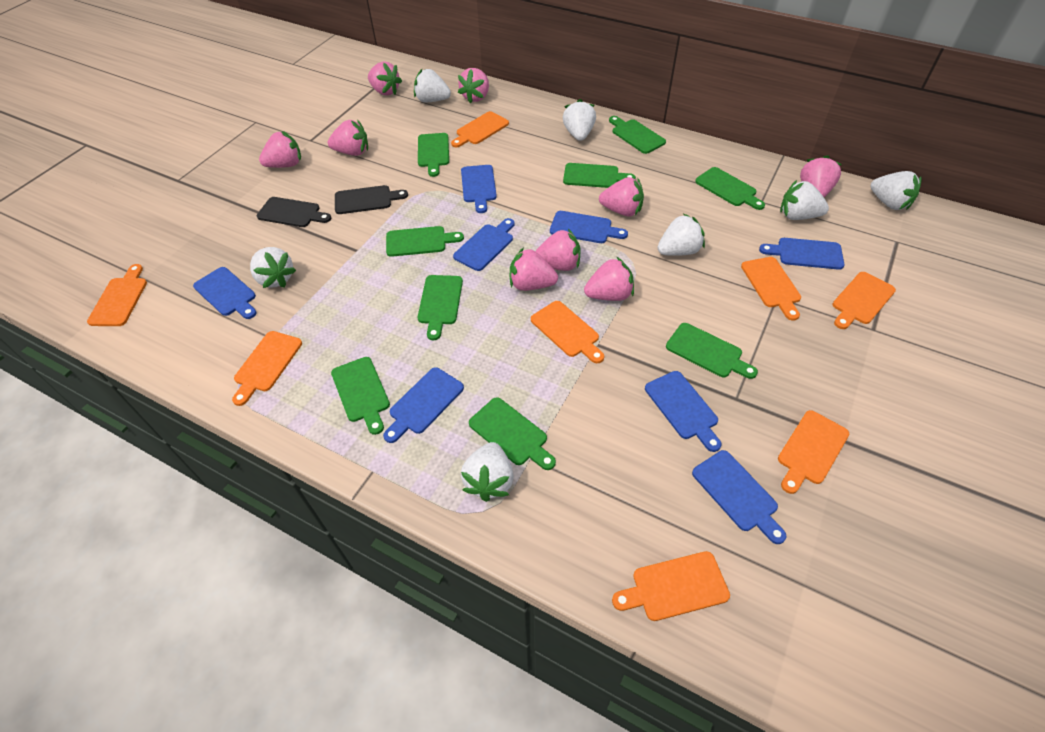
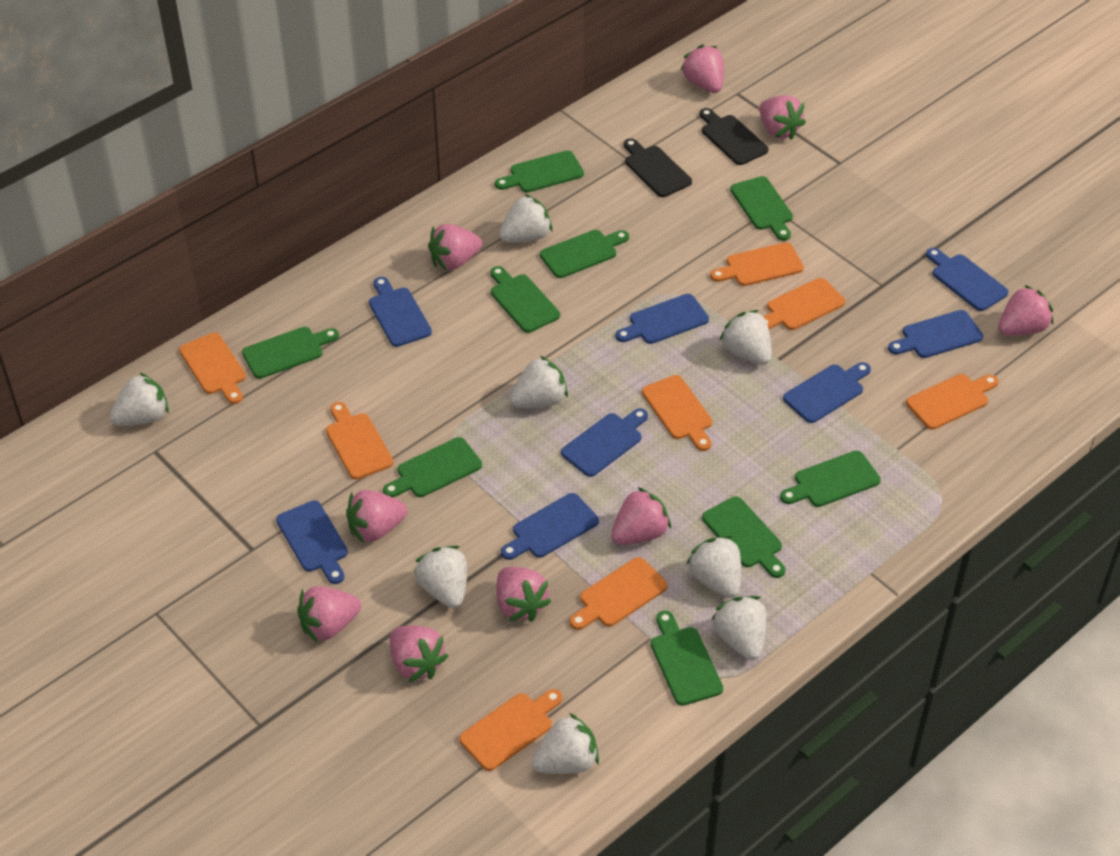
white strawberry: 7 -> 8

